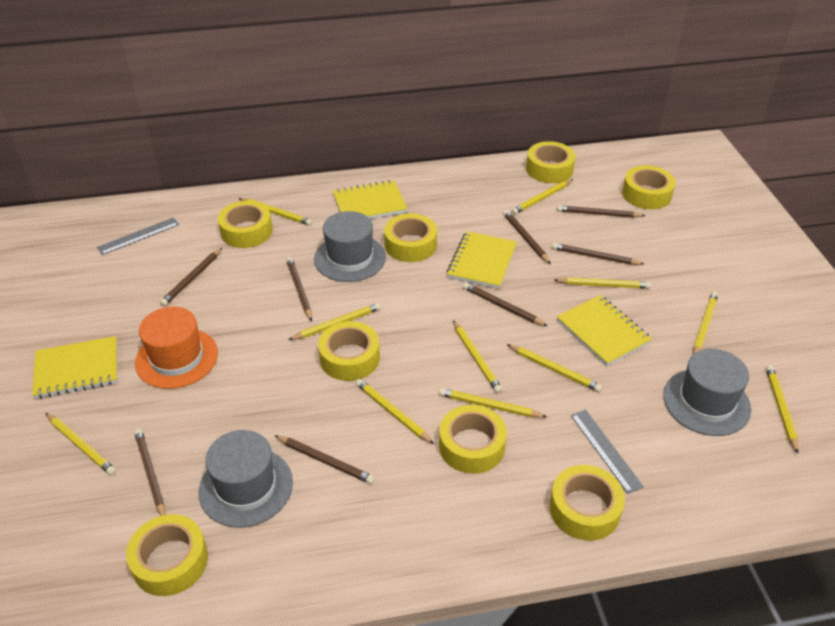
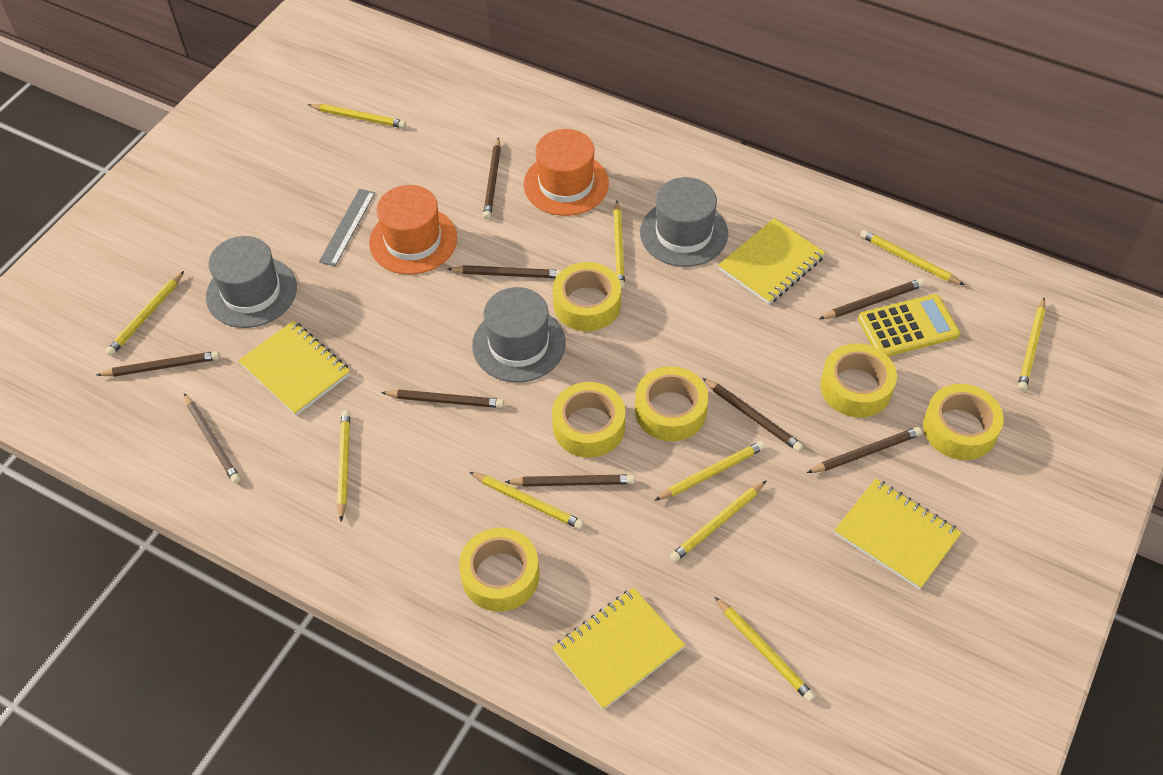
brown pencil: 8 -> 9
grey ruler: 2 -> 1
orange hat: 1 -> 2
yellow calculator: 0 -> 1
yellow pencil: 11 -> 10
yellow tape: 8 -> 6

